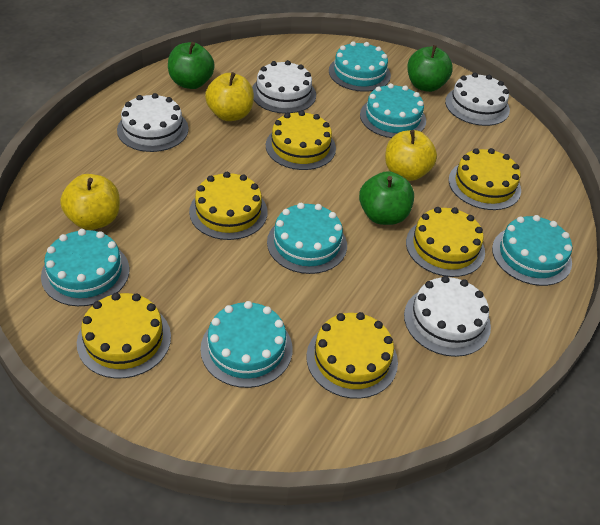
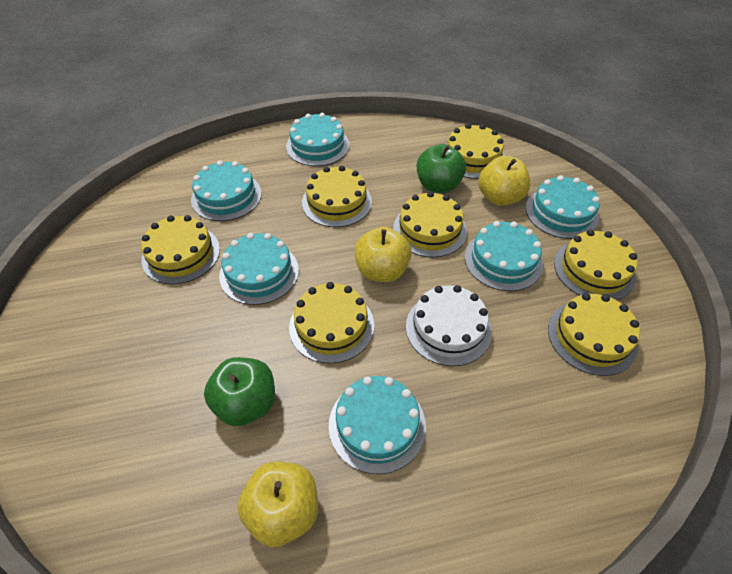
green apple: 3 -> 2
white cake: 4 -> 1
yellow cake: 6 -> 7

